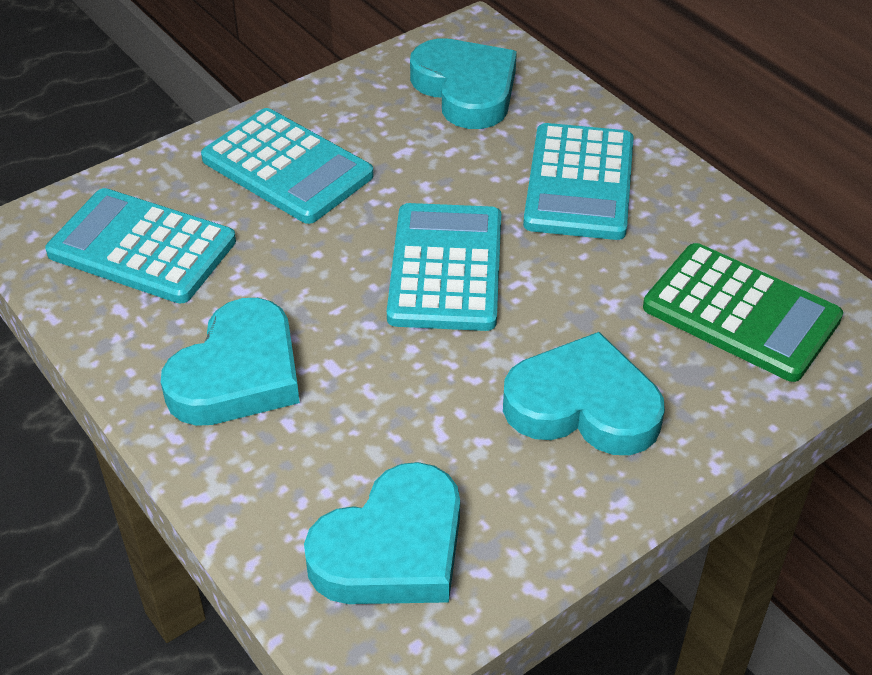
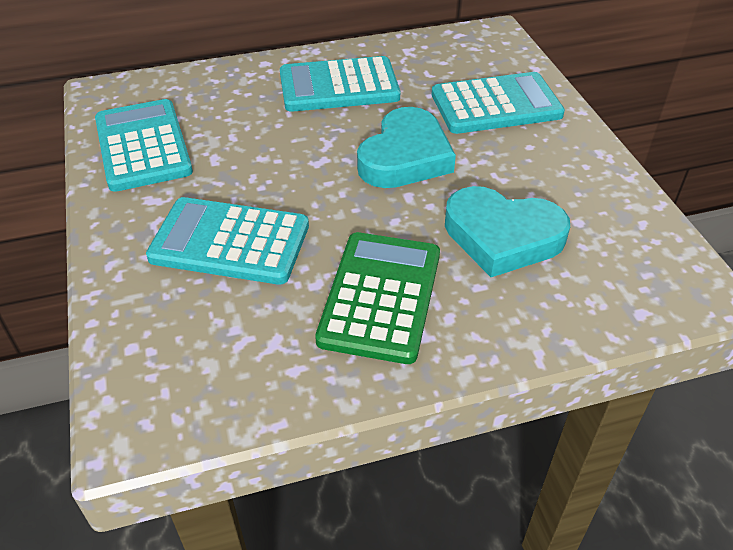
turquoise heart: 4 -> 2

